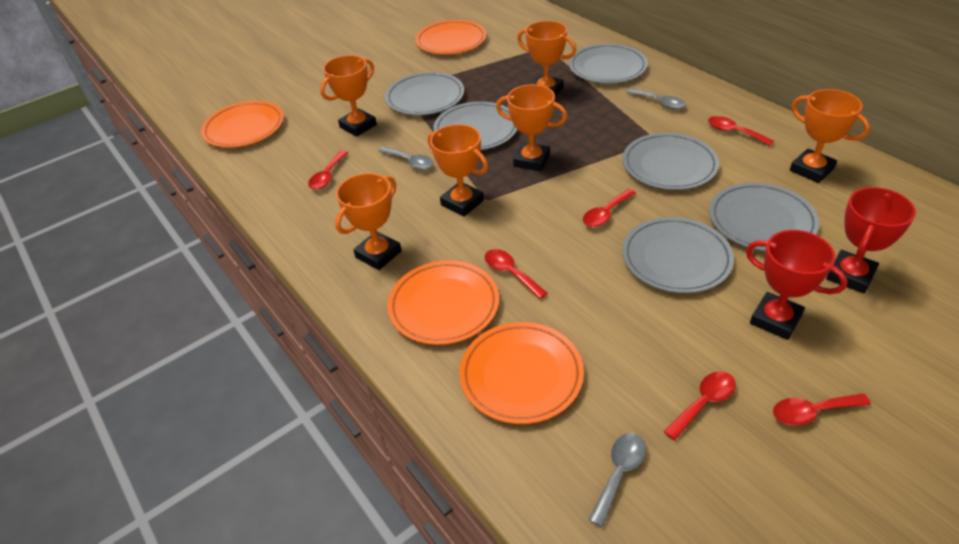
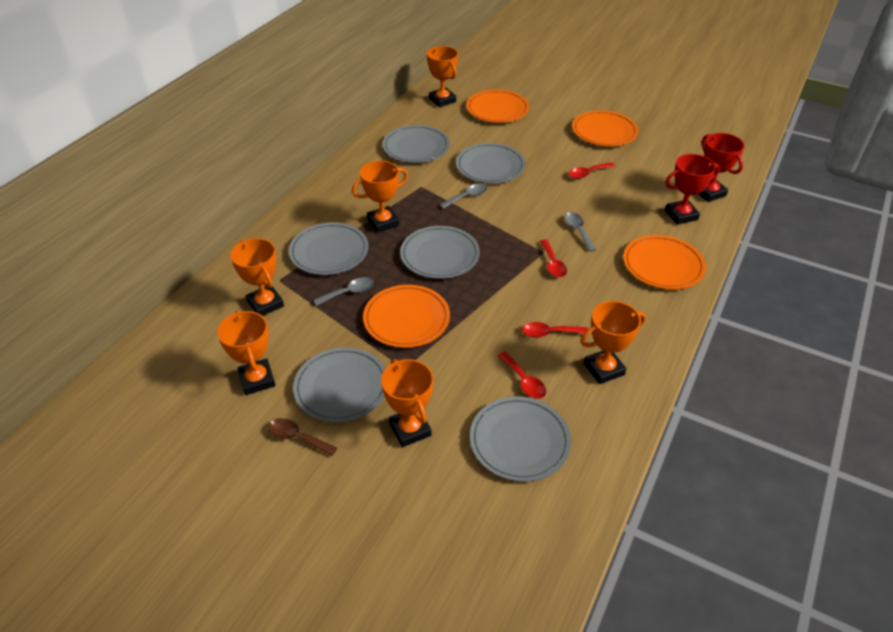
brown spoon: 0 -> 1
red spoon: 6 -> 4

